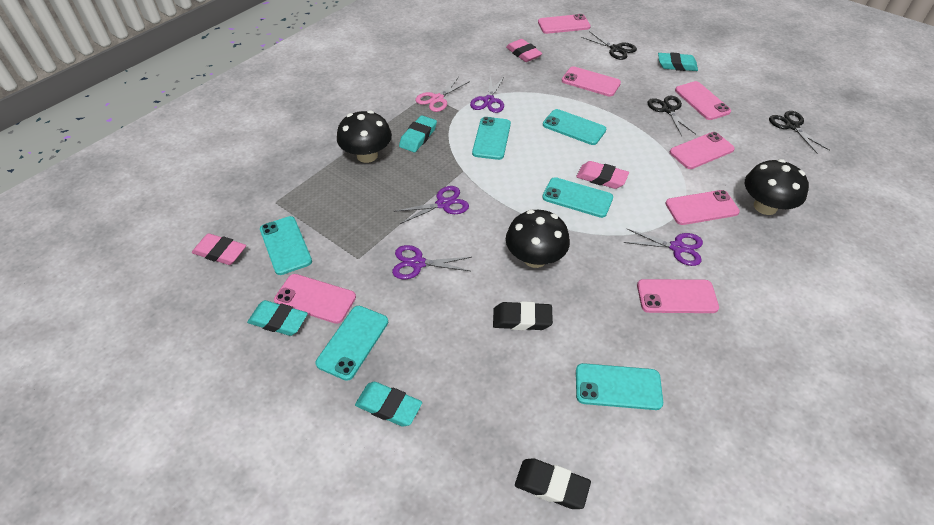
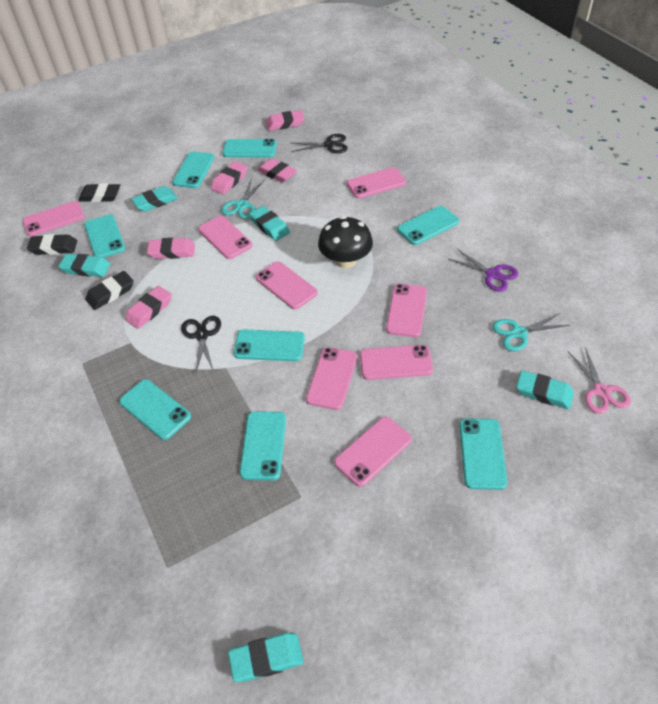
black eraser: 2 -> 3
black mushroom: 3 -> 1
black scissors: 3 -> 2
pink eraser: 3 -> 5
pink phone: 7 -> 8
purple scissors: 4 -> 1
turquoise eraser: 4 -> 5
turquoise phone: 6 -> 8
turquoise scissors: 0 -> 2

